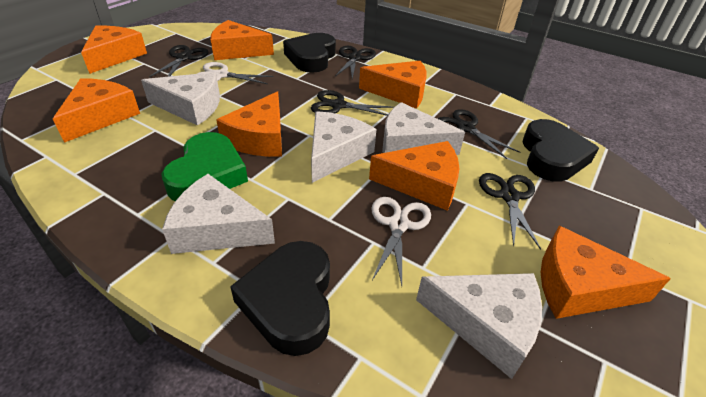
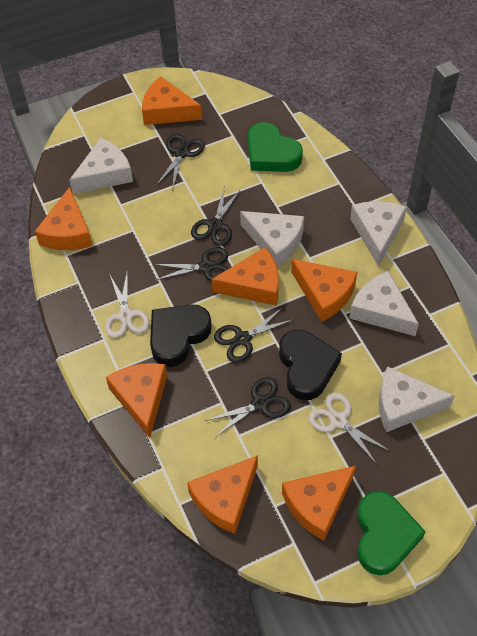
black heart: 3 -> 2
green heart: 1 -> 2

